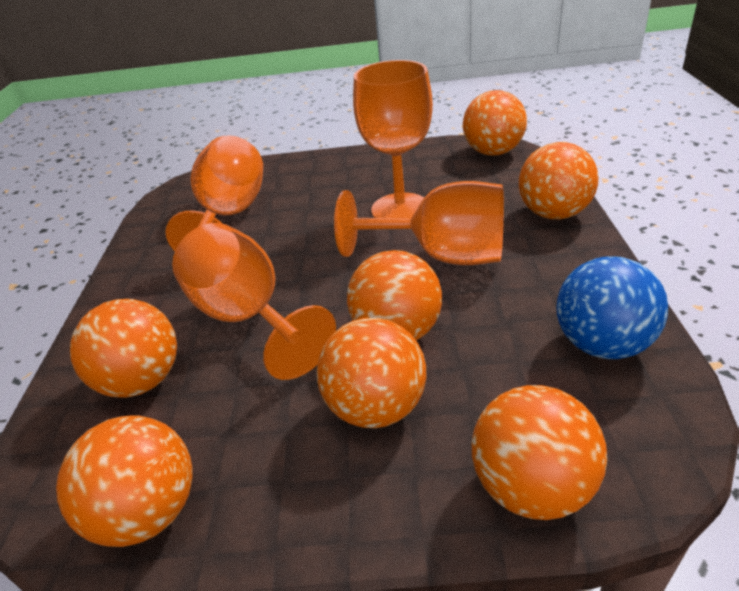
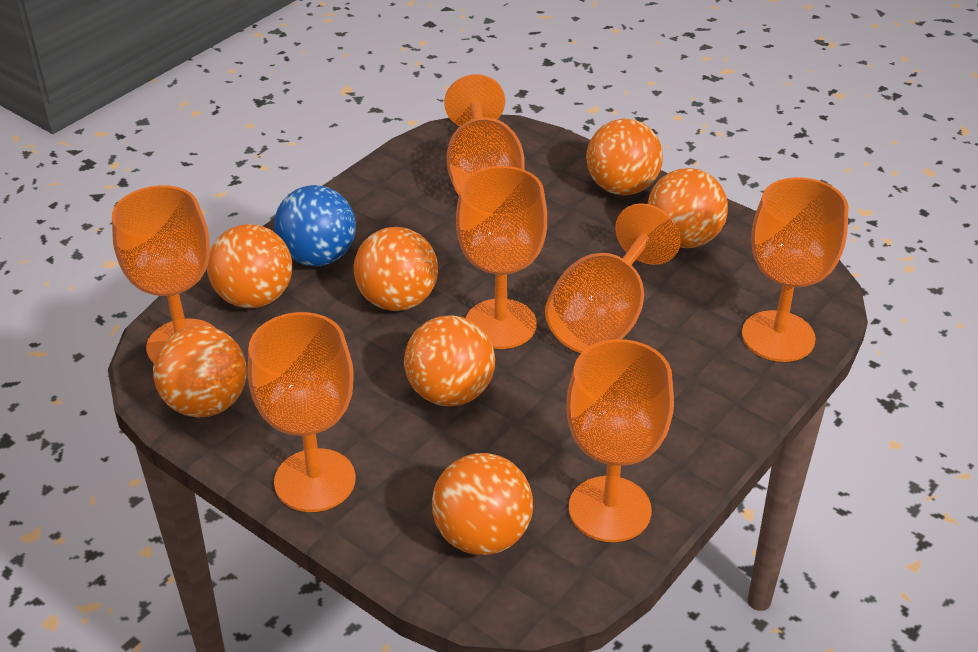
orange goblet: 4 -> 7

